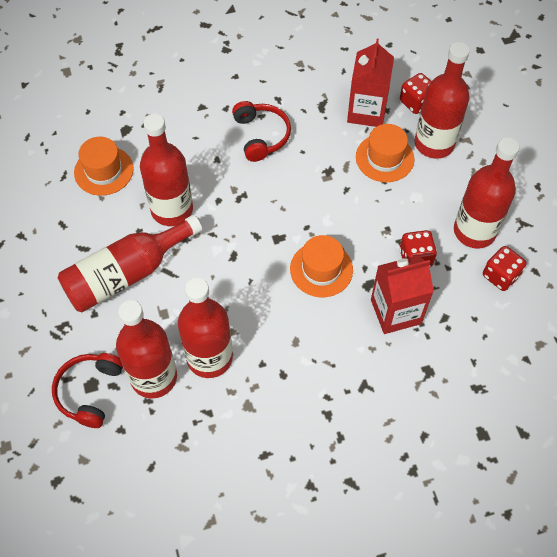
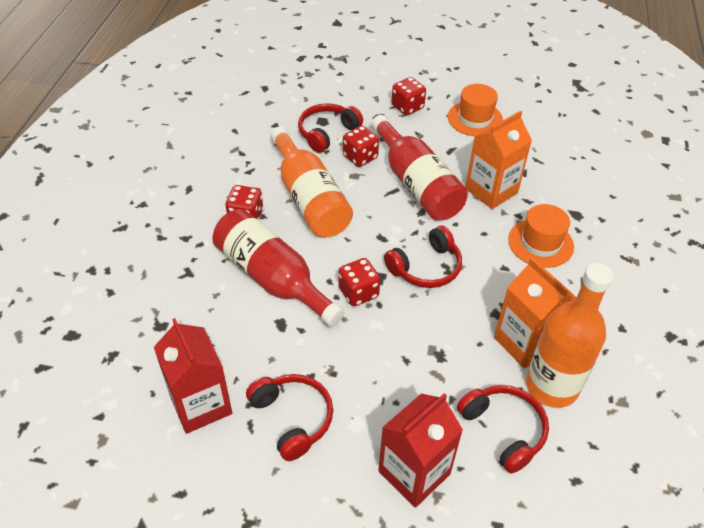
orange bottle: 0 -> 2
orange carton: 0 -> 2
orange hat: 3 -> 2
red bottle: 6 -> 2
red dice: 3 -> 4
red headphones: 2 -> 4

